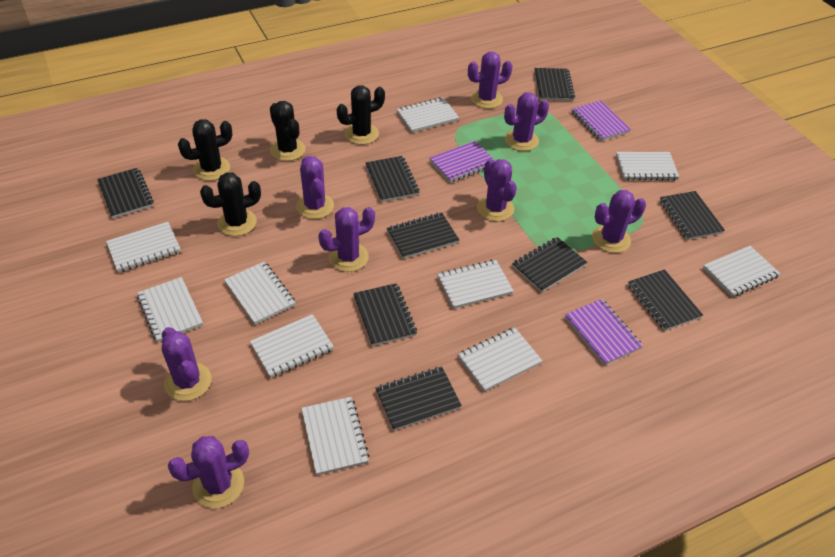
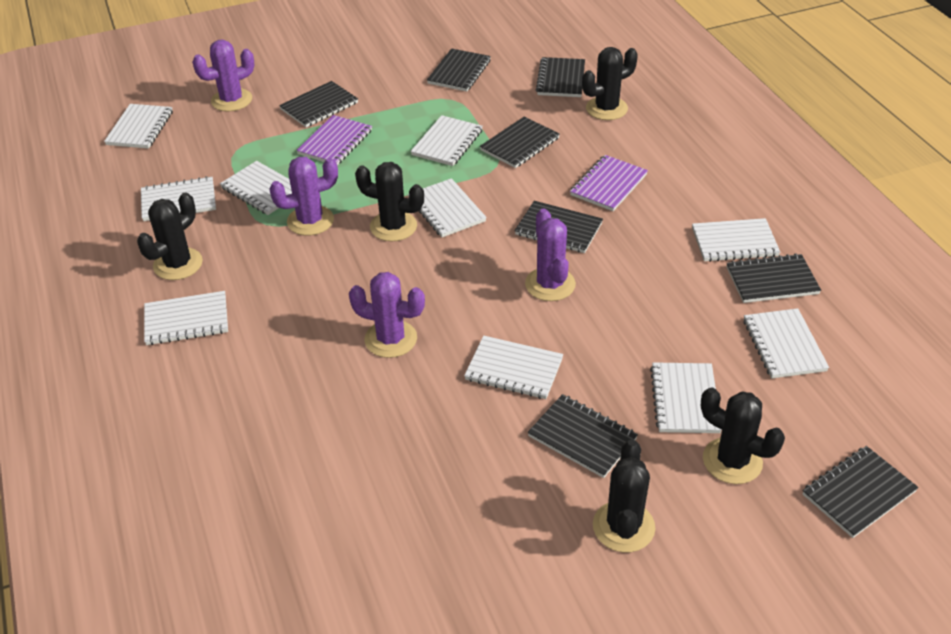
black cactus: 4 -> 5
black notebook: 9 -> 8
purple cactus: 8 -> 4
purple notebook: 3 -> 2

